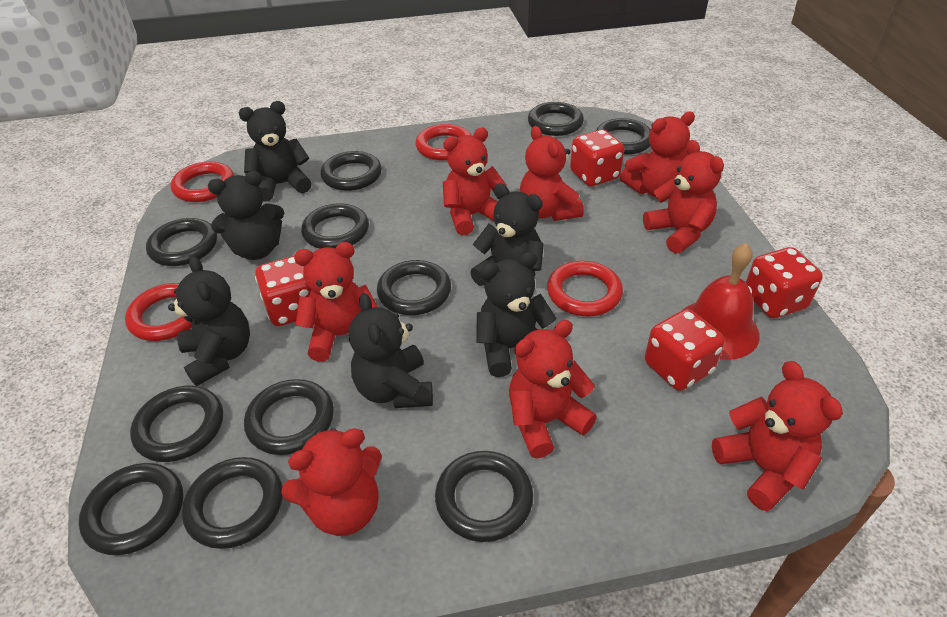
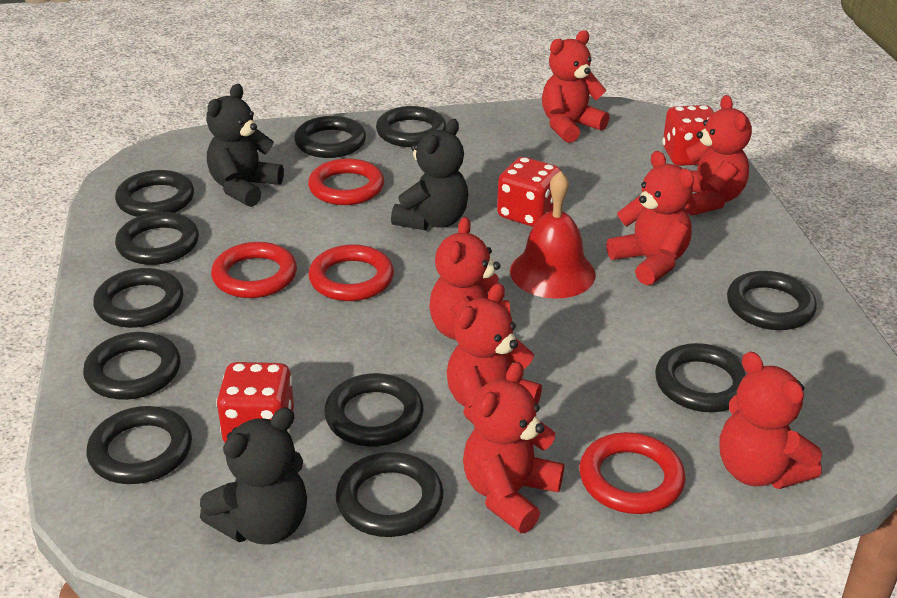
black teddy bear: 6 -> 3
red dice: 4 -> 3
red teddy bear: 8 -> 7

